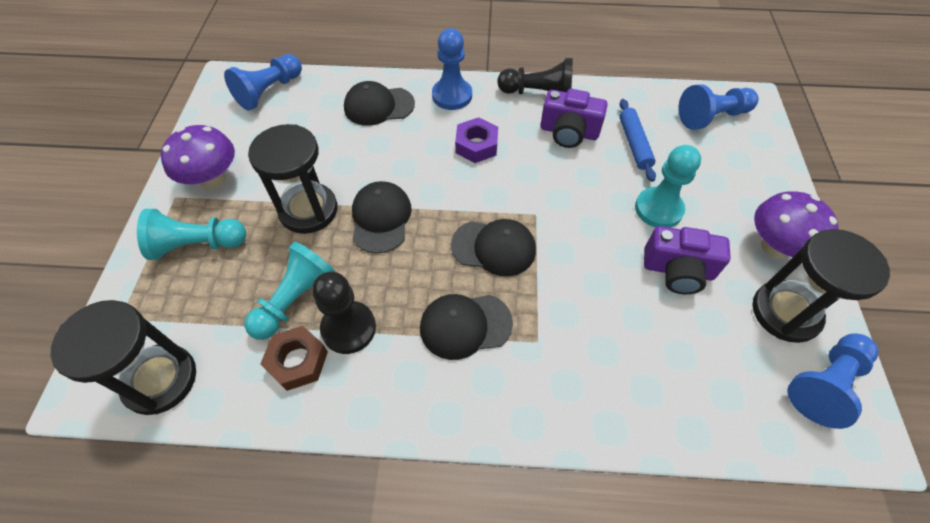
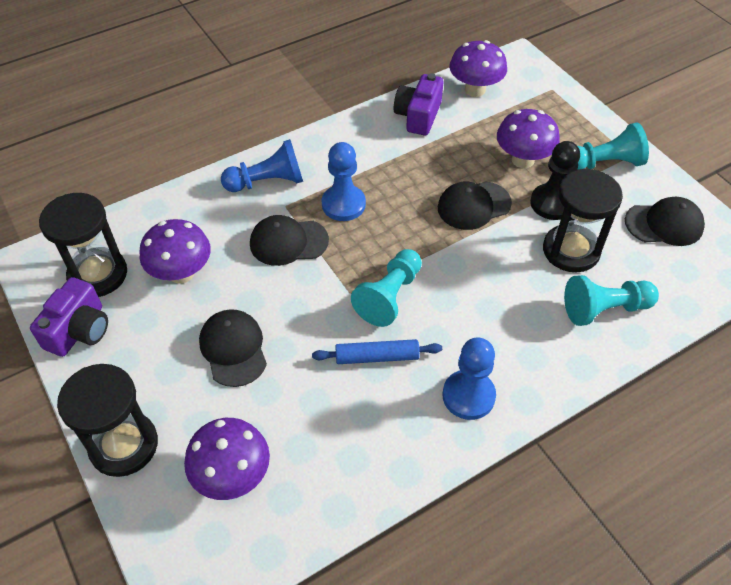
black pawn: 2 -> 1
blue pawn: 4 -> 3
brown nut: 1 -> 0
purple mushroom: 2 -> 4
purple nut: 1 -> 0

